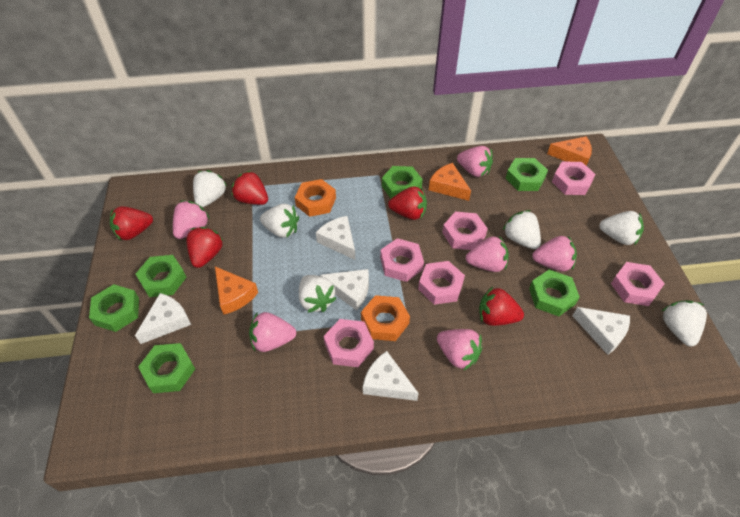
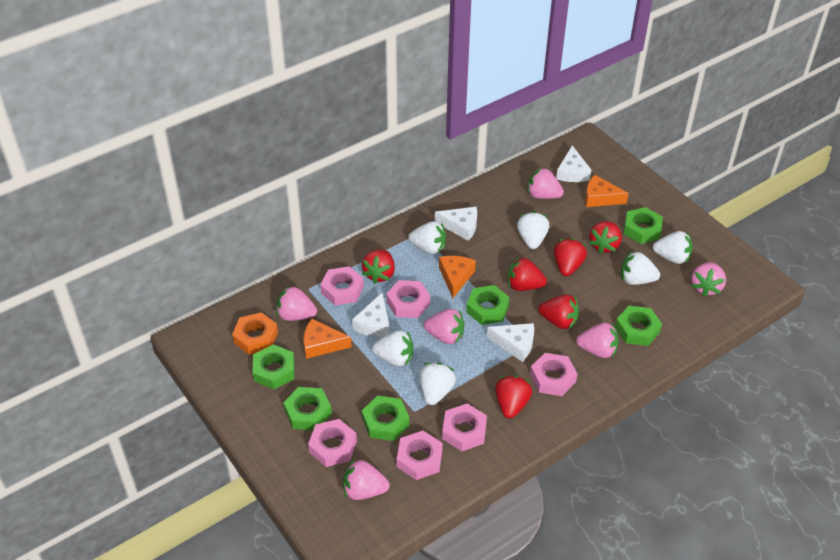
orange nut: 2 -> 1
red strawberry: 5 -> 6
white cheese: 5 -> 4

